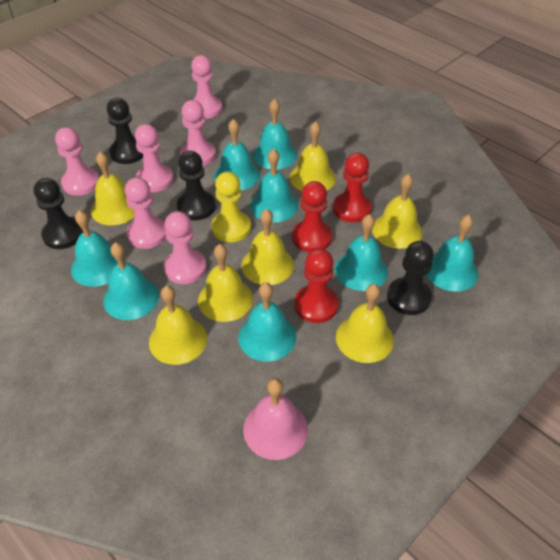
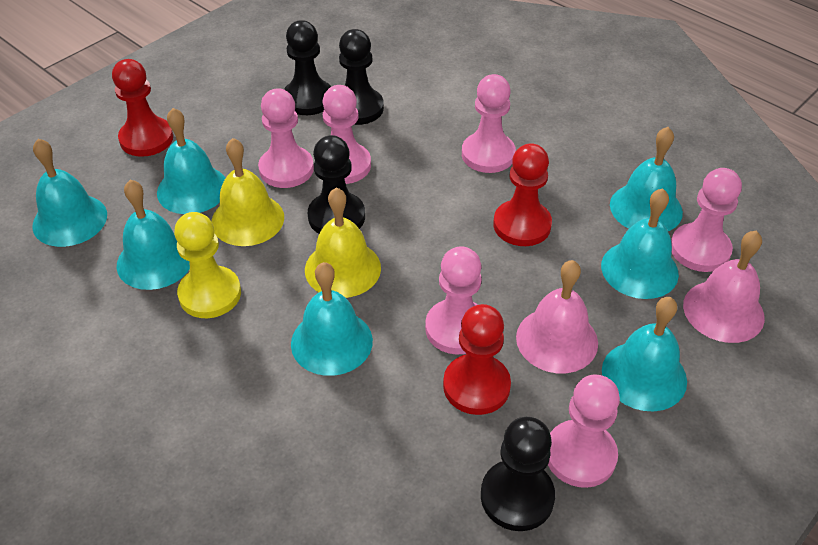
pink bell: 1 -> 2
turquoise bell: 8 -> 7
yellow bell: 7 -> 2

